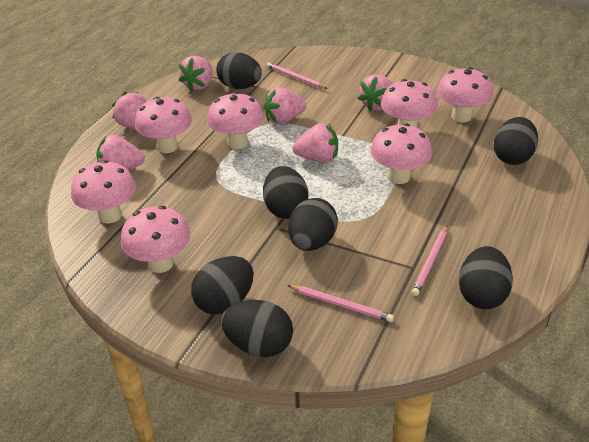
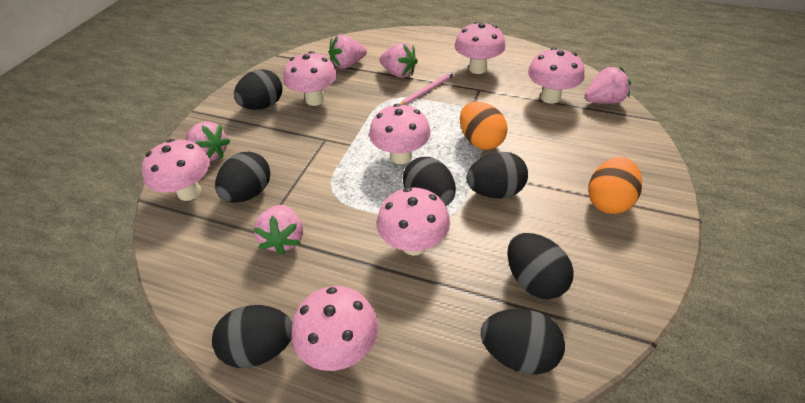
orange egg: 0 -> 2
pink pencil: 3 -> 1
pink strawberry: 6 -> 5

